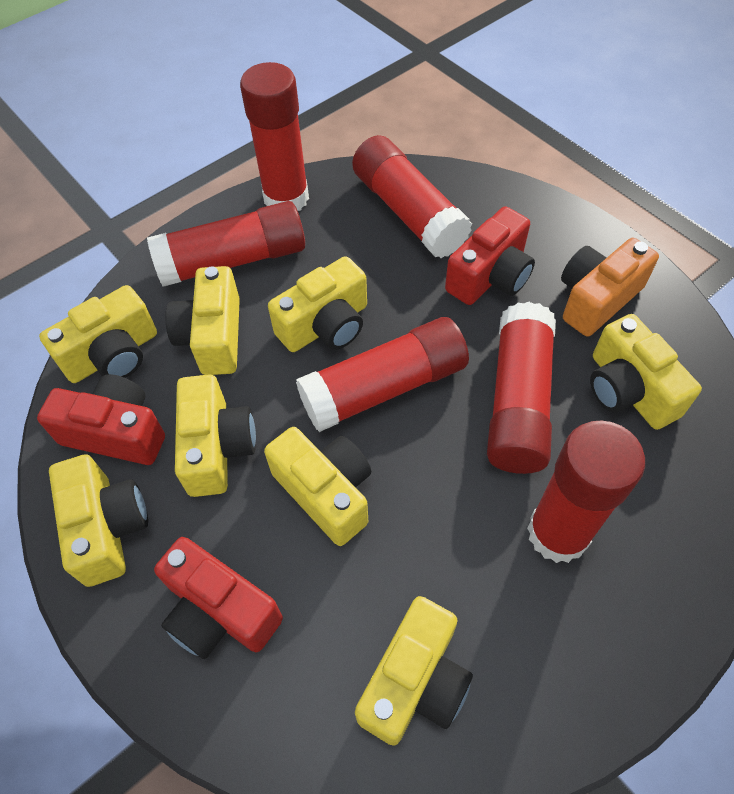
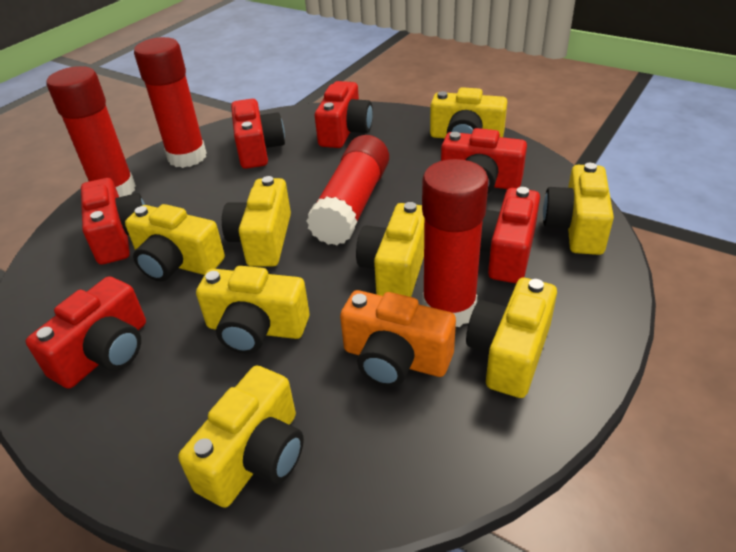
red camera: 3 -> 6
red glue stick: 6 -> 4

